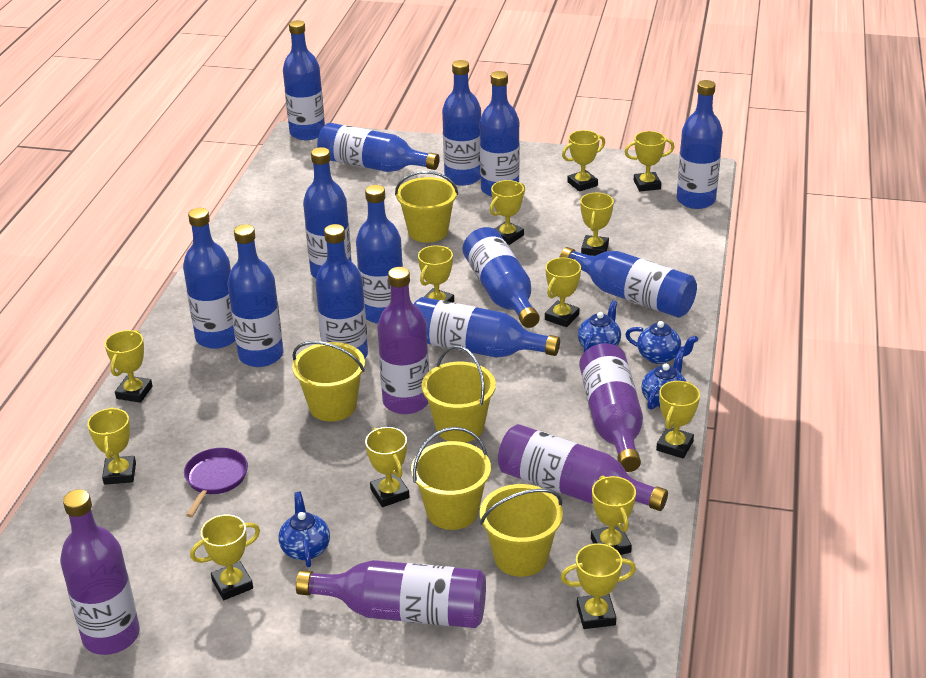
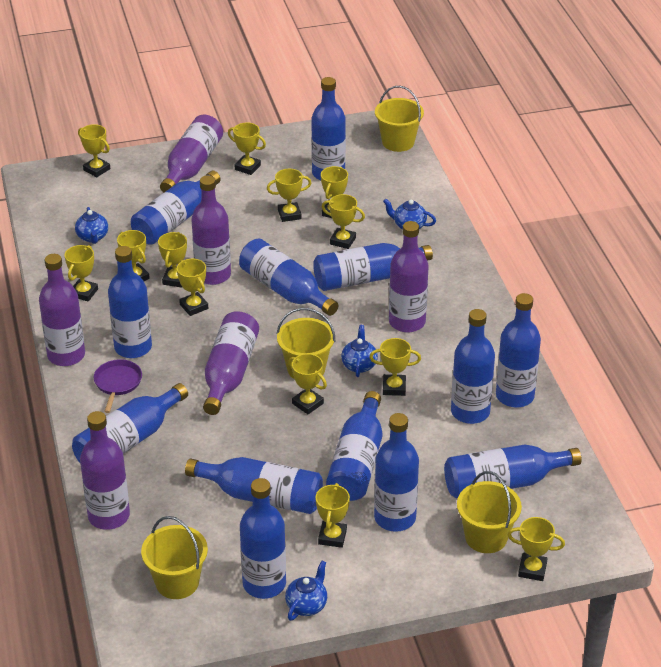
purple bottle: 5 -> 6
yellow bucket: 5 -> 4

